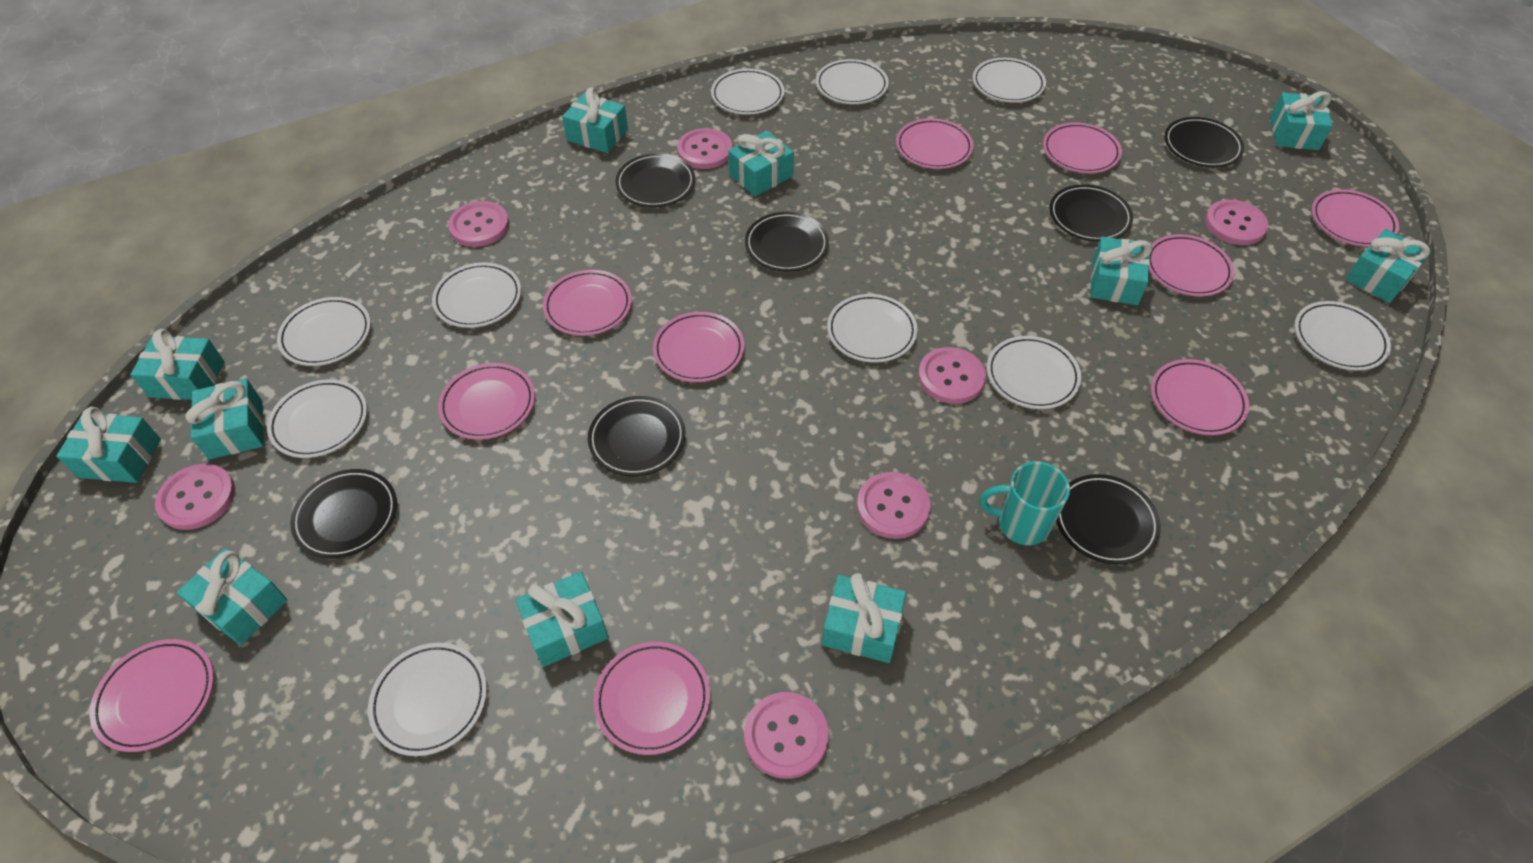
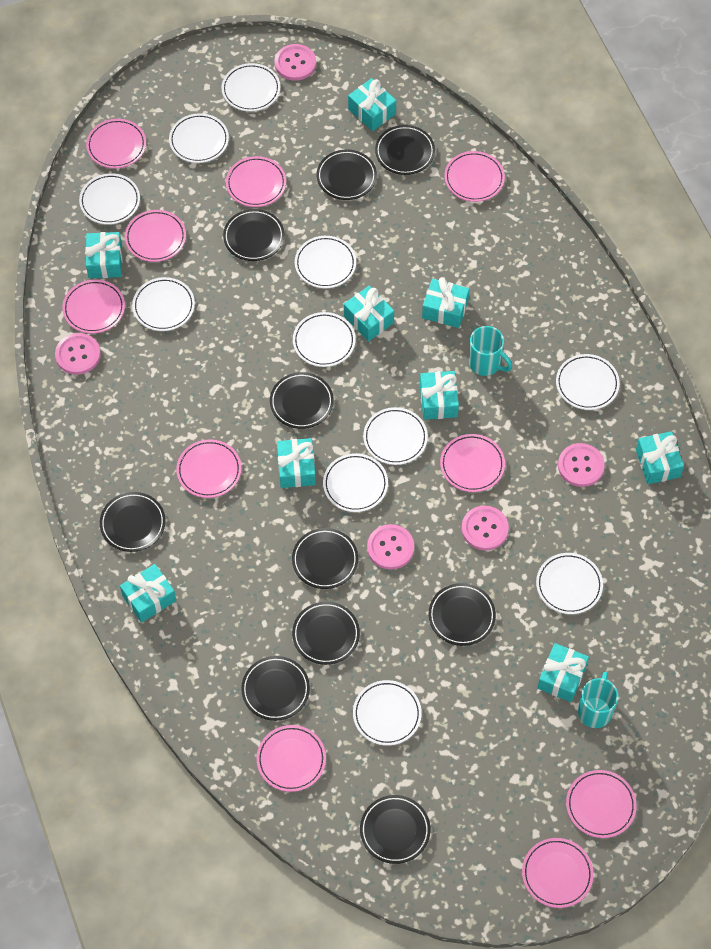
black plate: 7 -> 10
pink button: 7 -> 5
turquoise gift: 11 -> 9
turquoise mug: 1 -> 2
white plate: 10 -> 11

